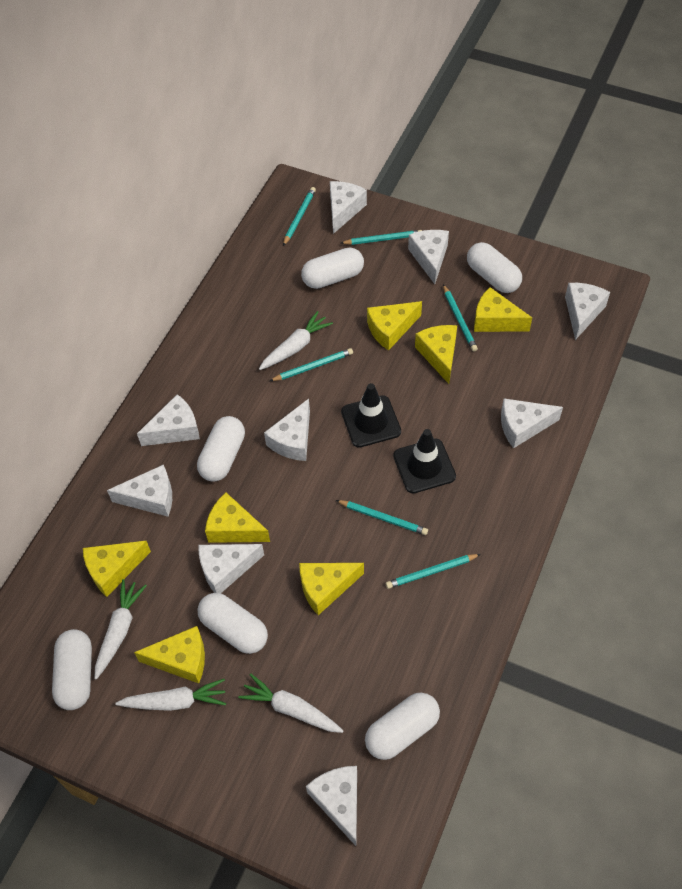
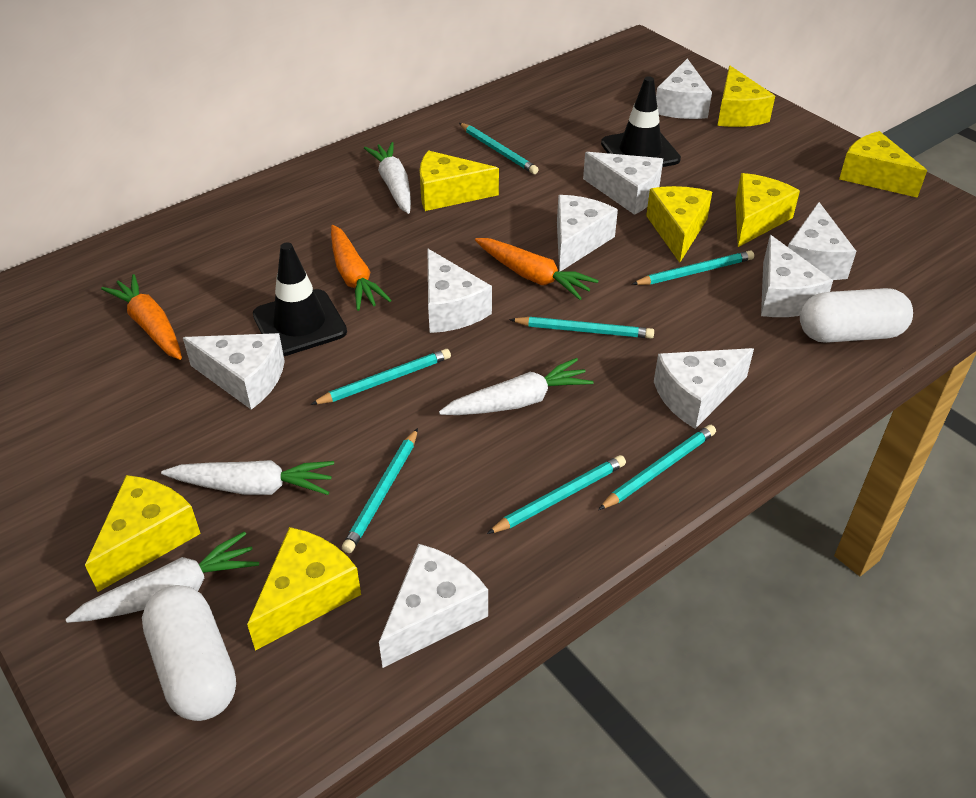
orange carrot: 0 -> 3
turquoise pencil: 6 -> 7
white capsule: 6 -> 2

